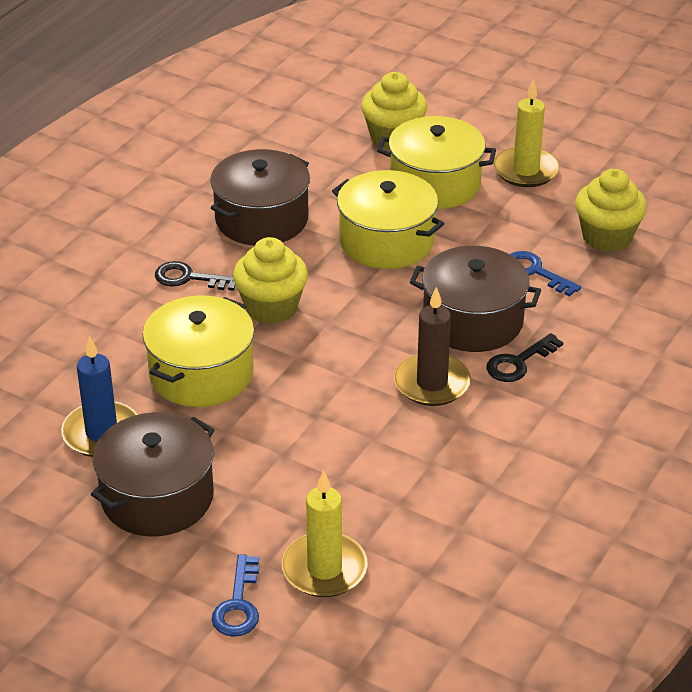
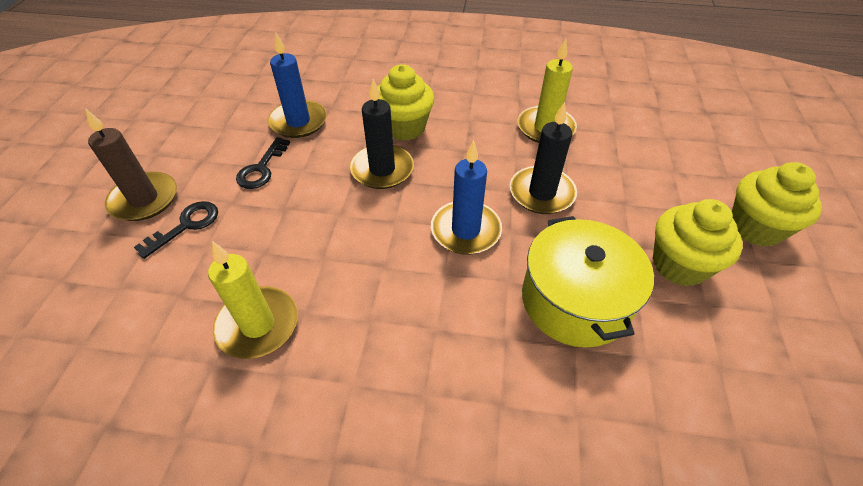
black candle: 0 -> 2
blue candle: 1 -> 2
blue key: 2 -> 0
brown pot: 3 -> 0
yellow pot: 3 -> 1

